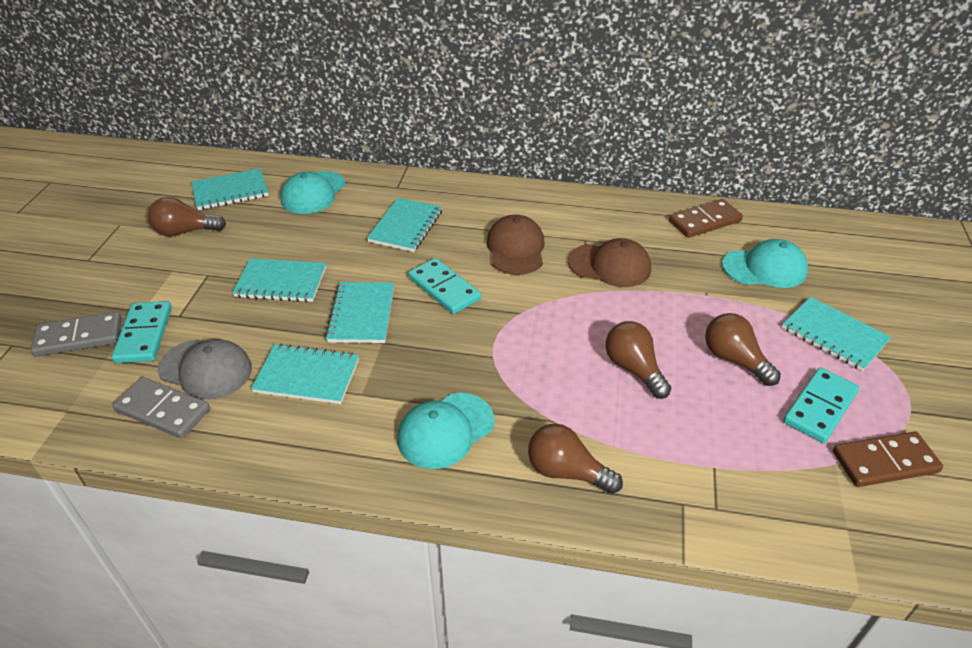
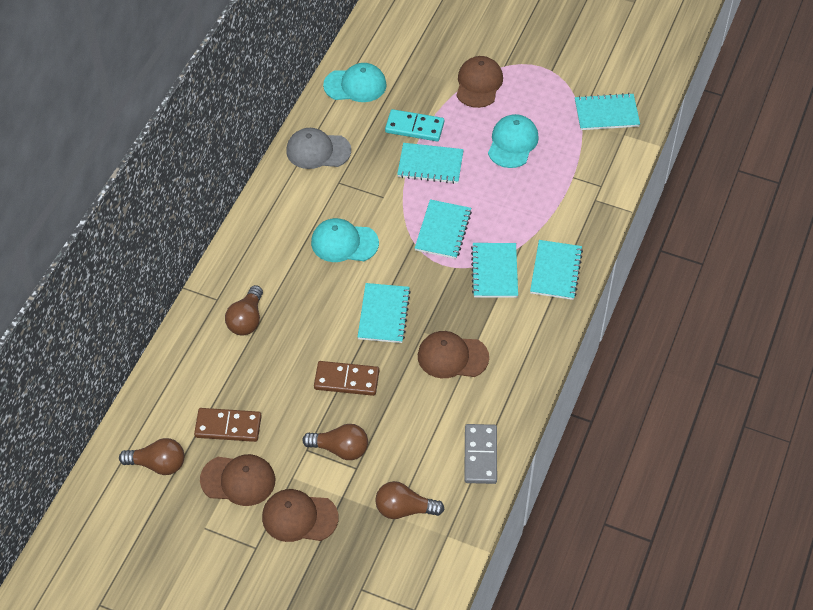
brown cap: 2 -> 4
grey domino: 2 -> 1
turquoise domino: 3 -> 1

